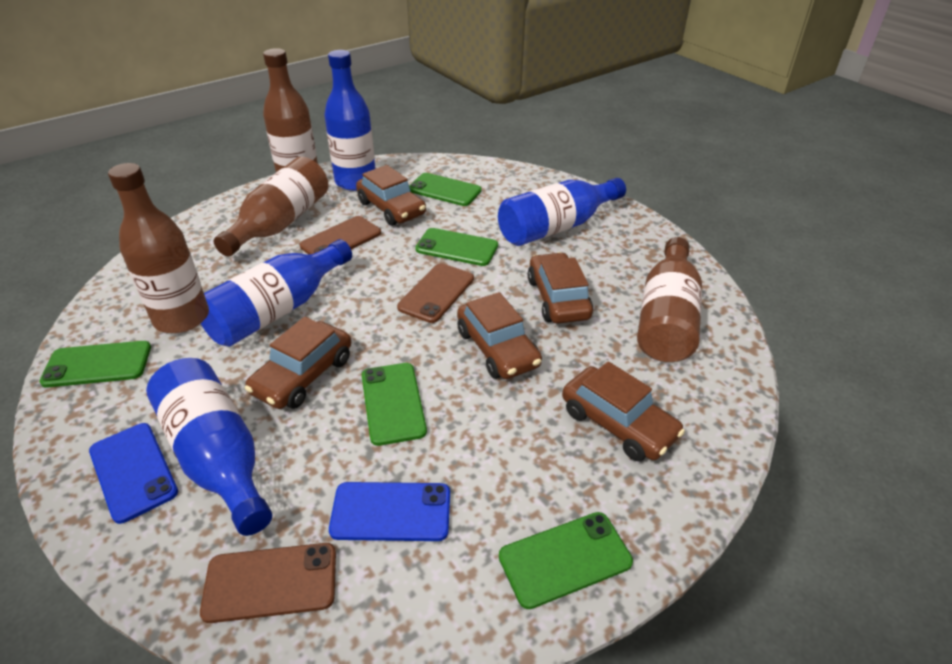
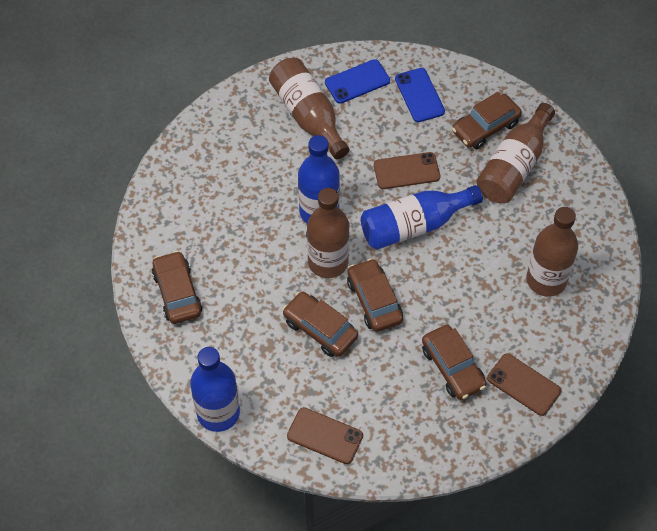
blue bottle: 4 -> 3
green phone: 5 -> 0

